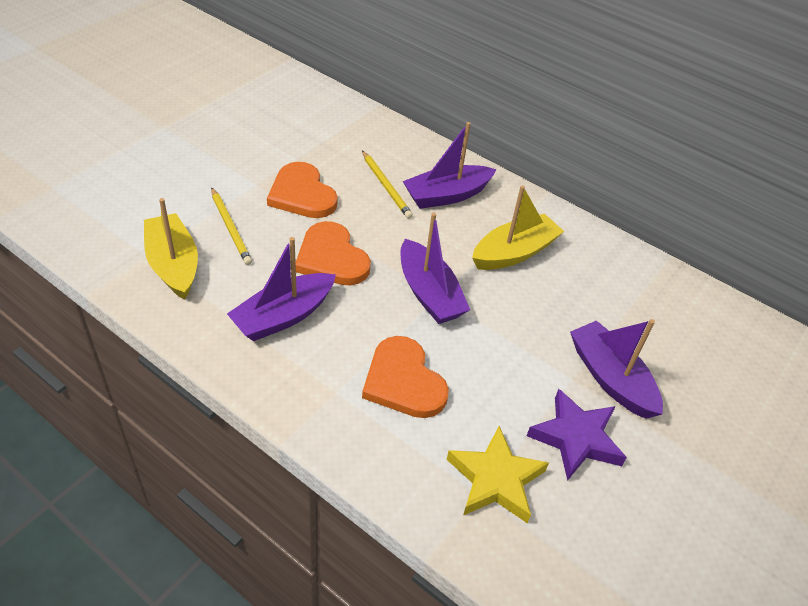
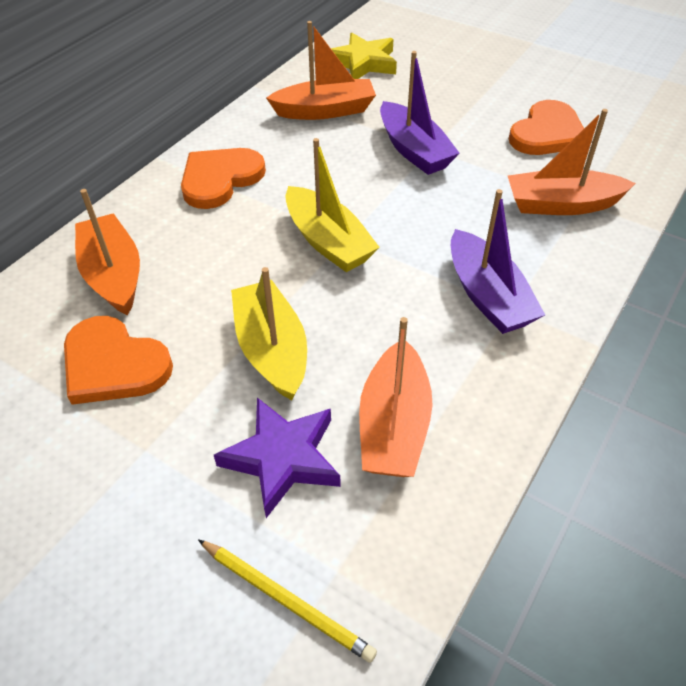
orange boat: 0 -> 4
purple boat: 4 -> 2
yellow pencil: 2 -> 1

